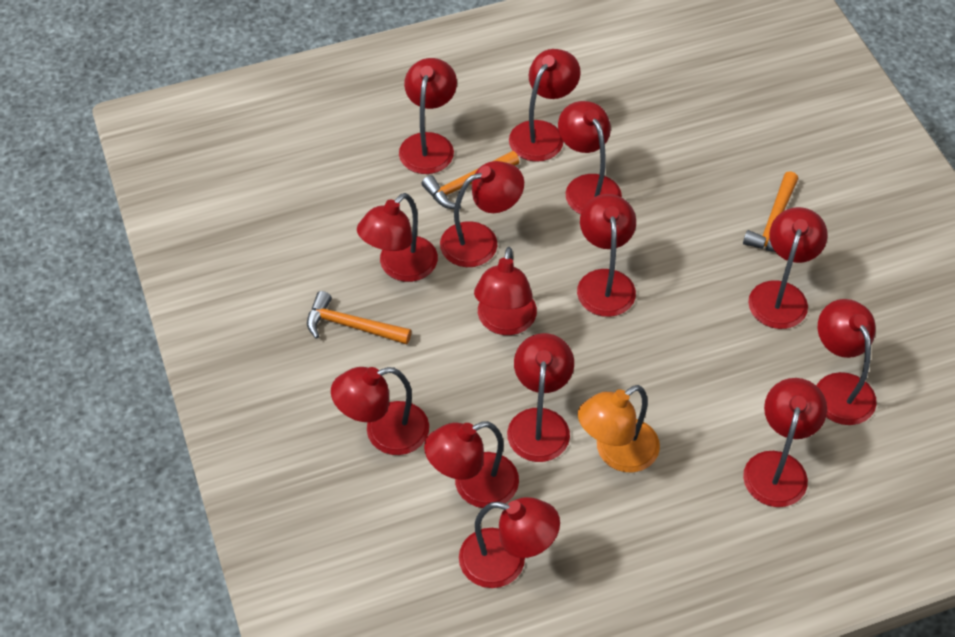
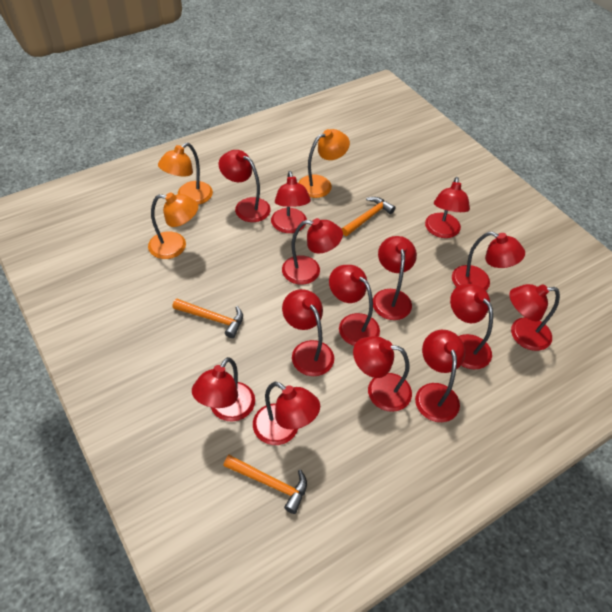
orange lamp: 1 -> 3

